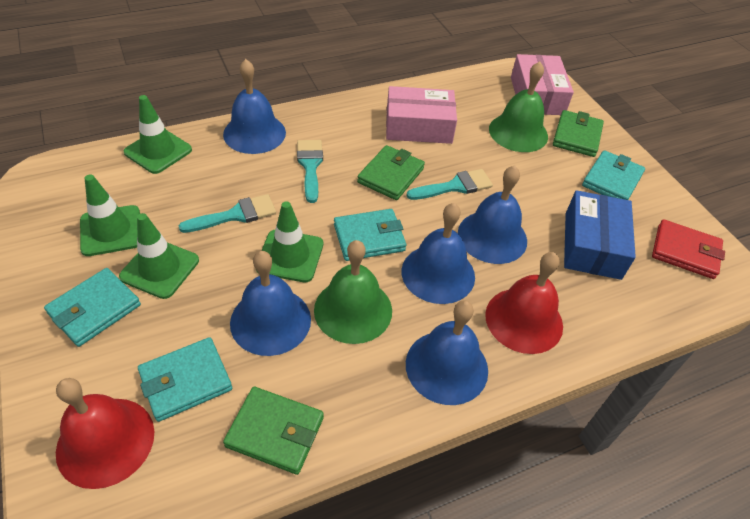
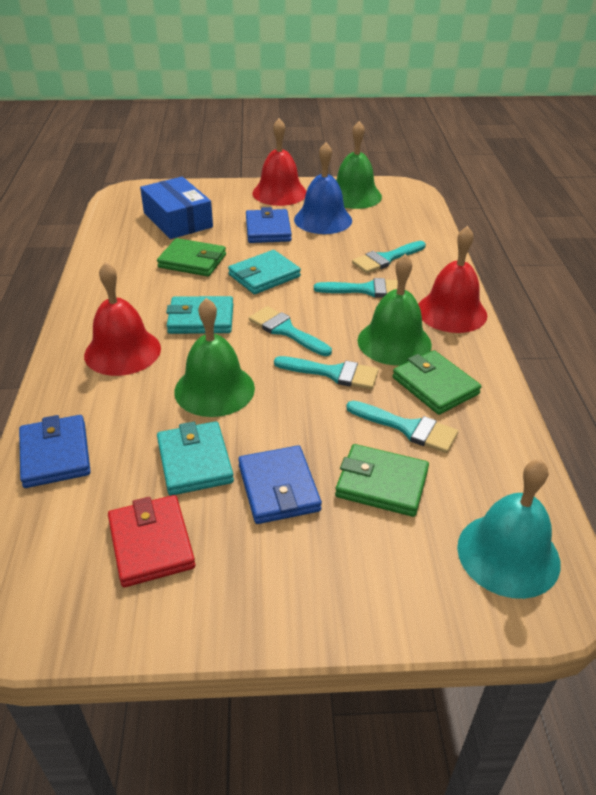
blue bell: 5 -> 1
blue wallet: 0 -> 3
green bell: 2 -> 3
green traffic cone: 4 -> 0
pink box: 2 -> 0
red bell: 2 -> 3
turquoise bell: 0 -> 1
turquoise brush: 3 -> 5
turquoise wallet: 4 -> 3

